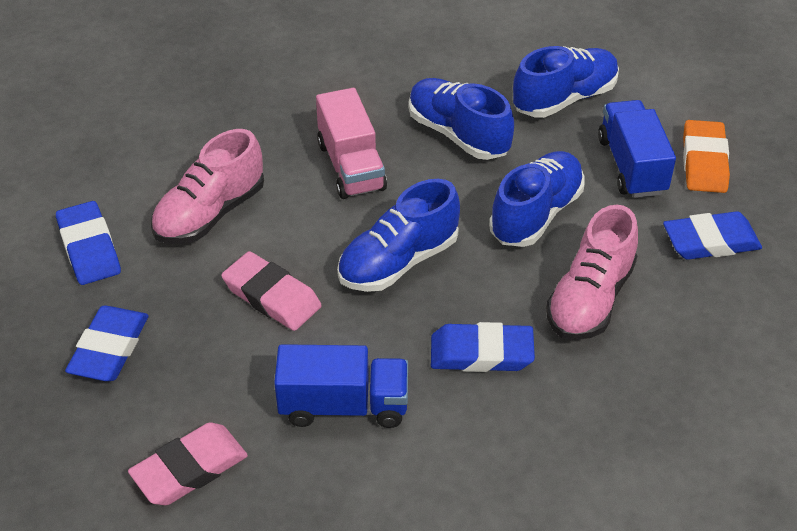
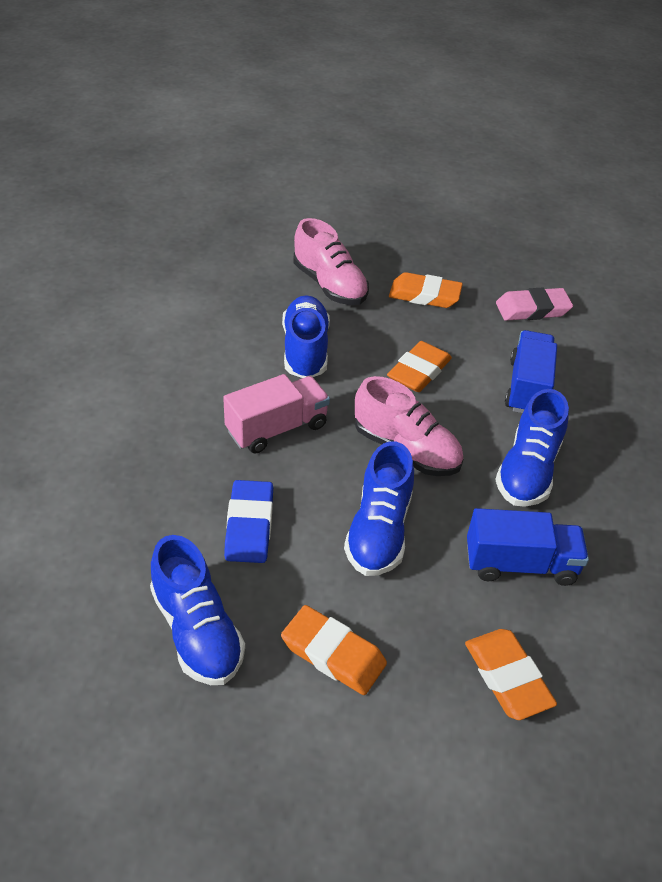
blue eraser: 4 -> 1
orange eraser: 1 -> 4
pink eraser: 2 -> 1

